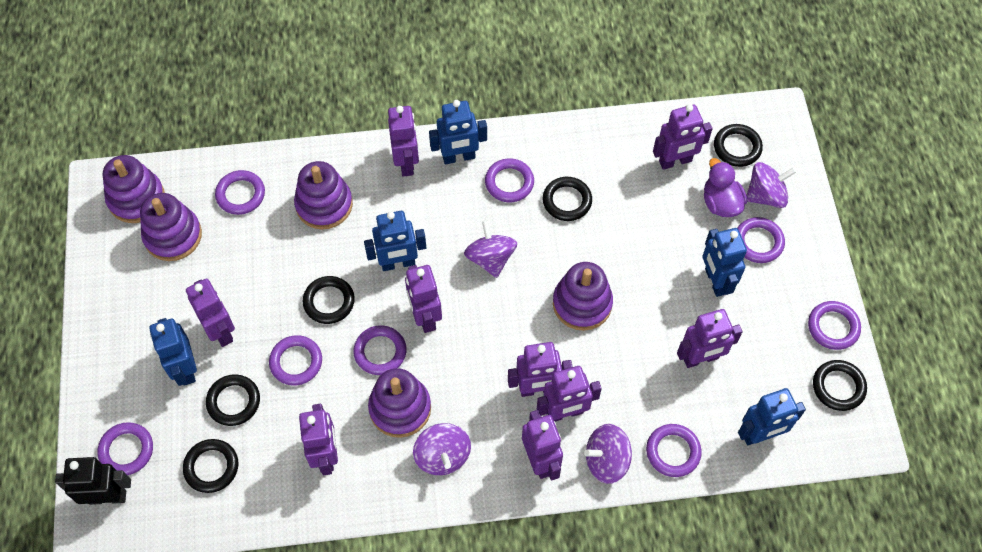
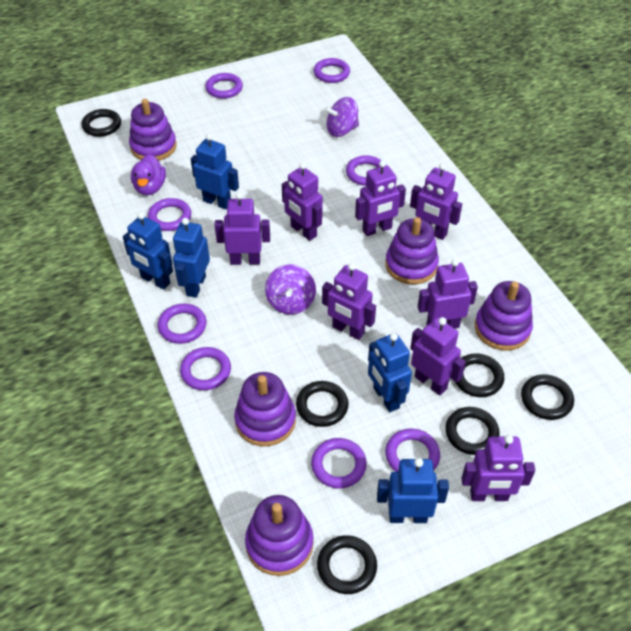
black robot: 1 -> 0
purple robot: 9 -> 8
purple spinning top: 4 -> 2

